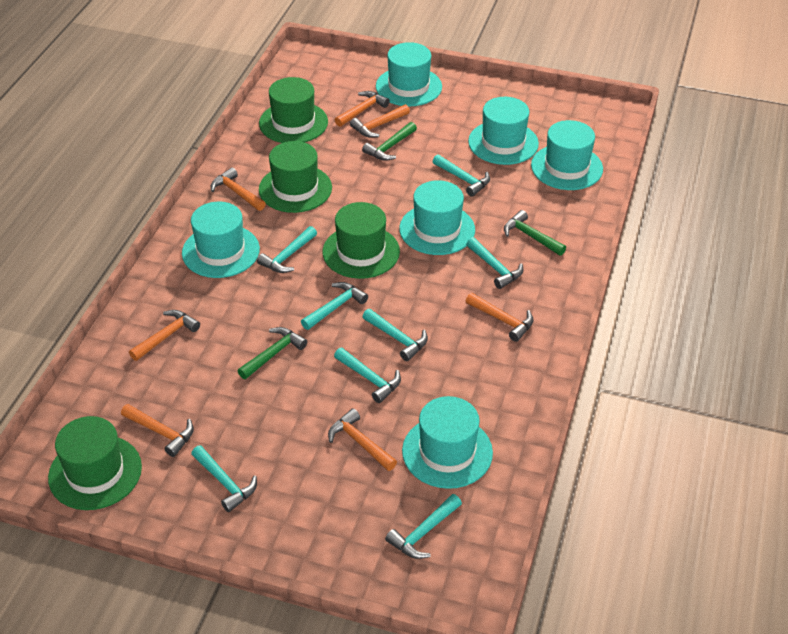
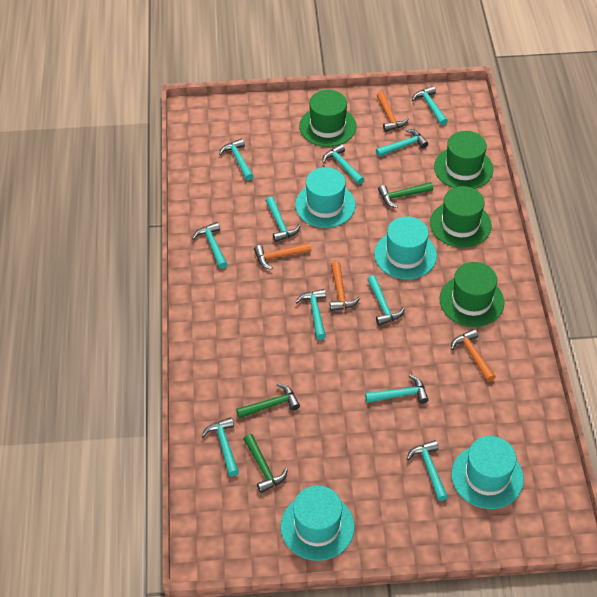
orange hammer: 7 -> 4
turquoise hammer: 8 -> 11
turquoise hat: 6 -> 4

